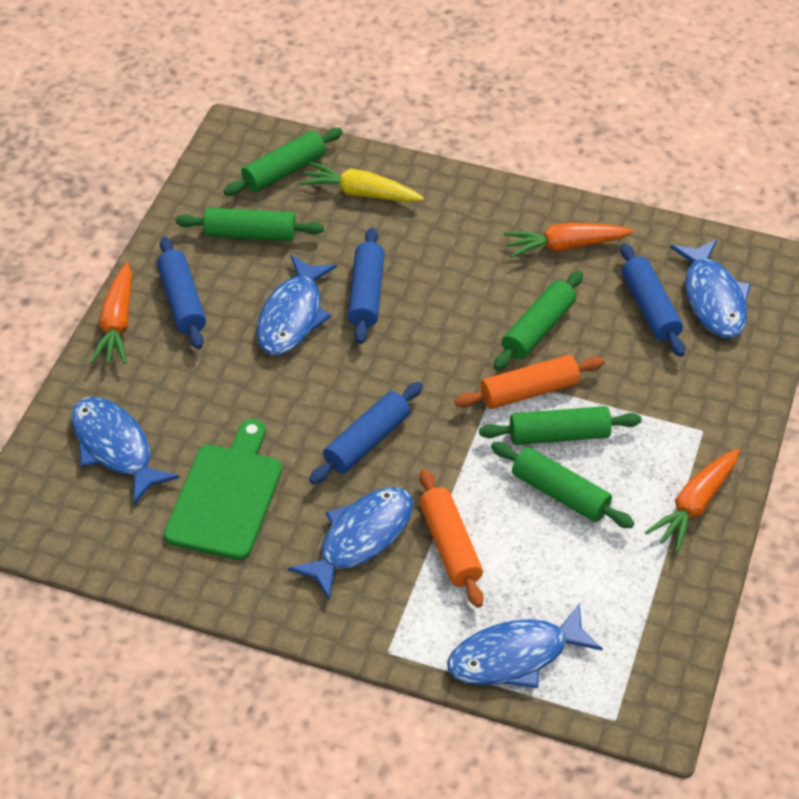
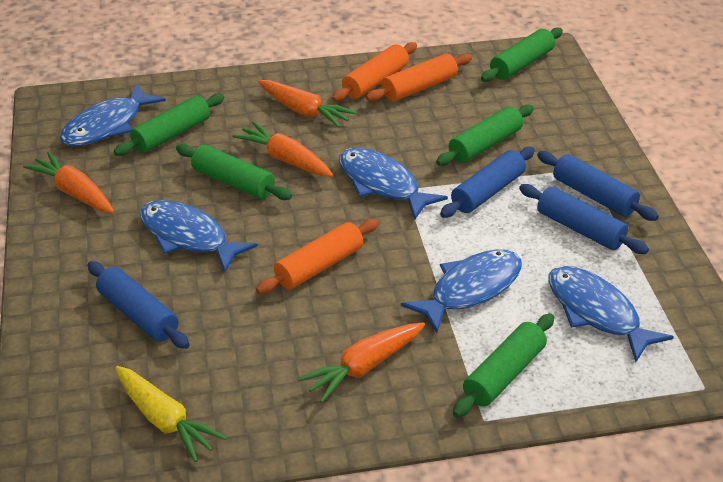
green cutting board: 1 -> 0
orange carrot: 3 -> 4
orange rolling pin: 2 -> 3

